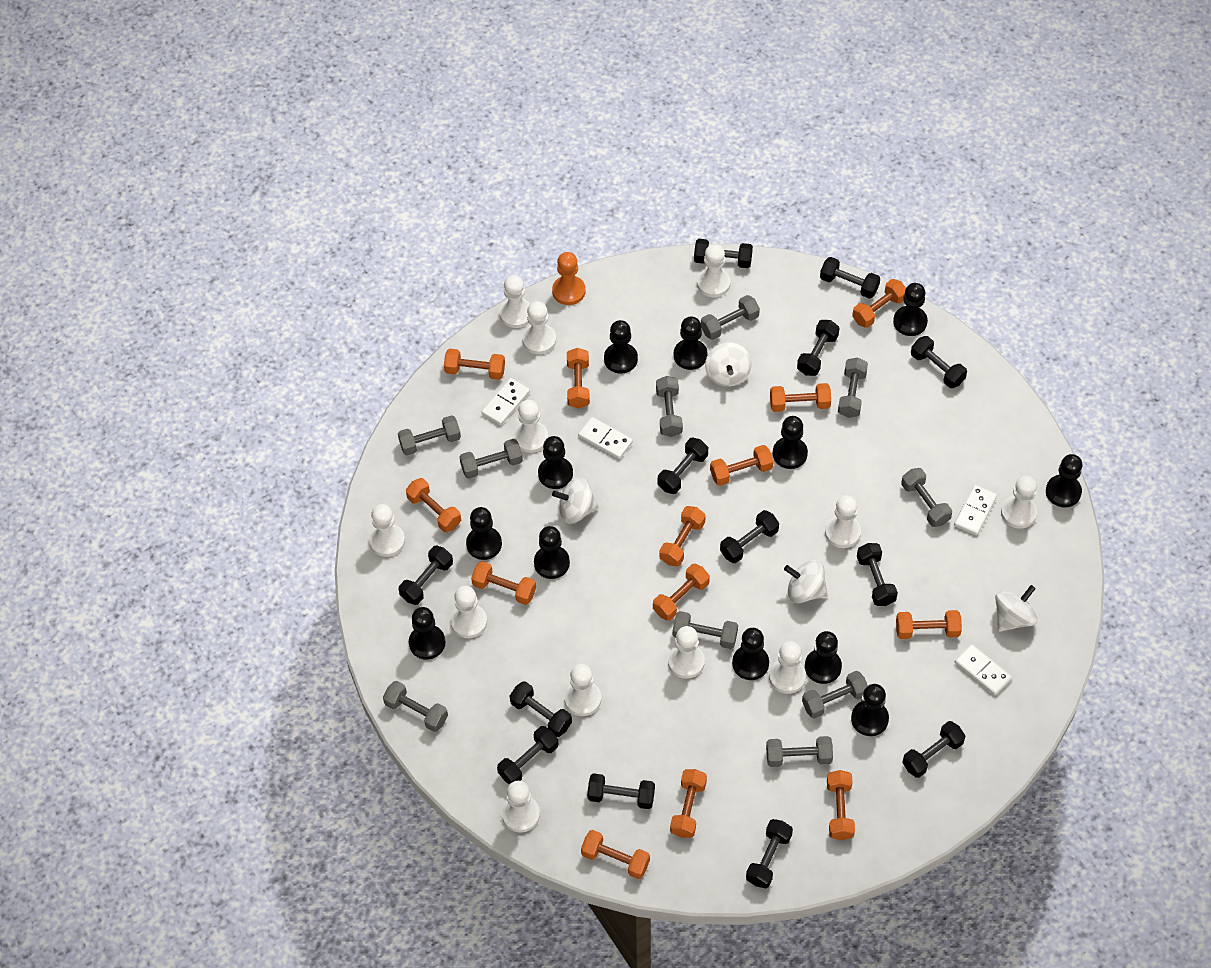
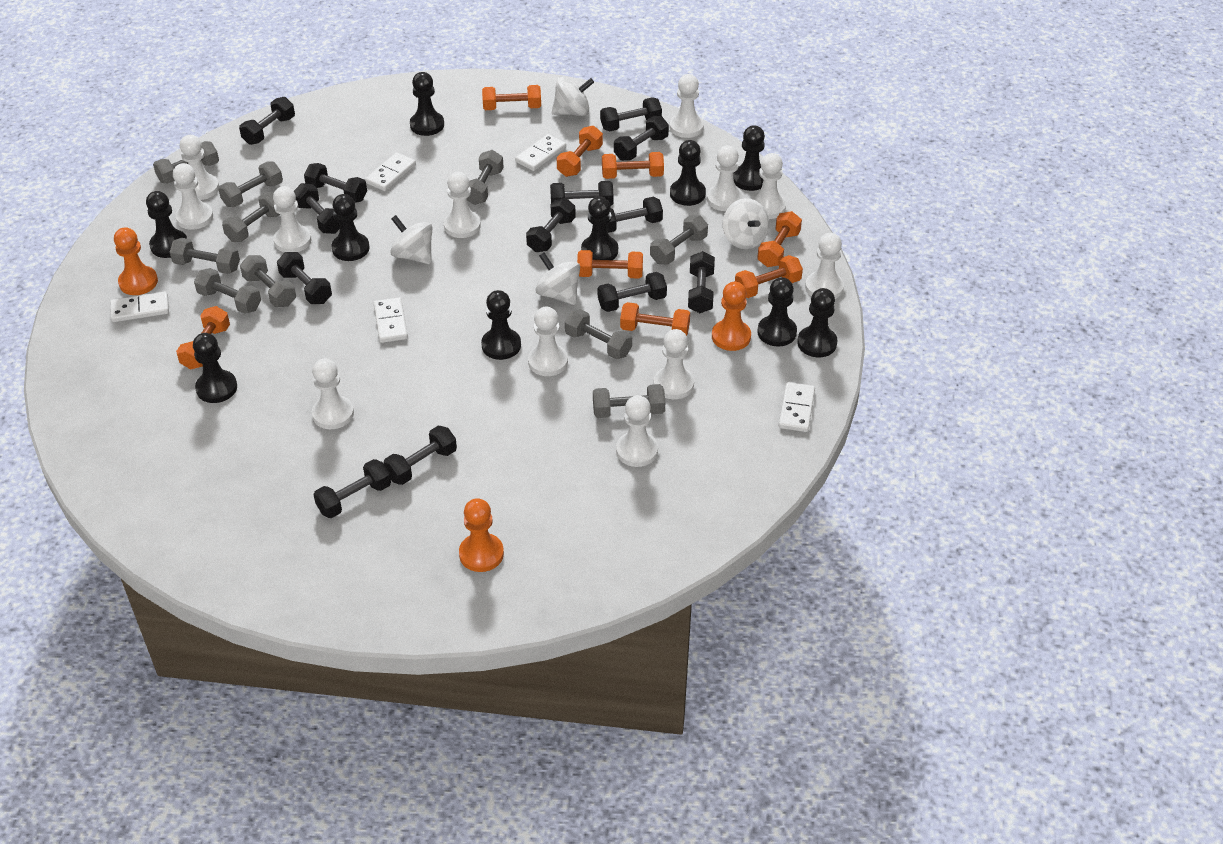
black pawn: 12 -> 10
orange dumbbell: 13 -> 8
orange pawn: 1 -> 3
white domino: 4 -> 5

